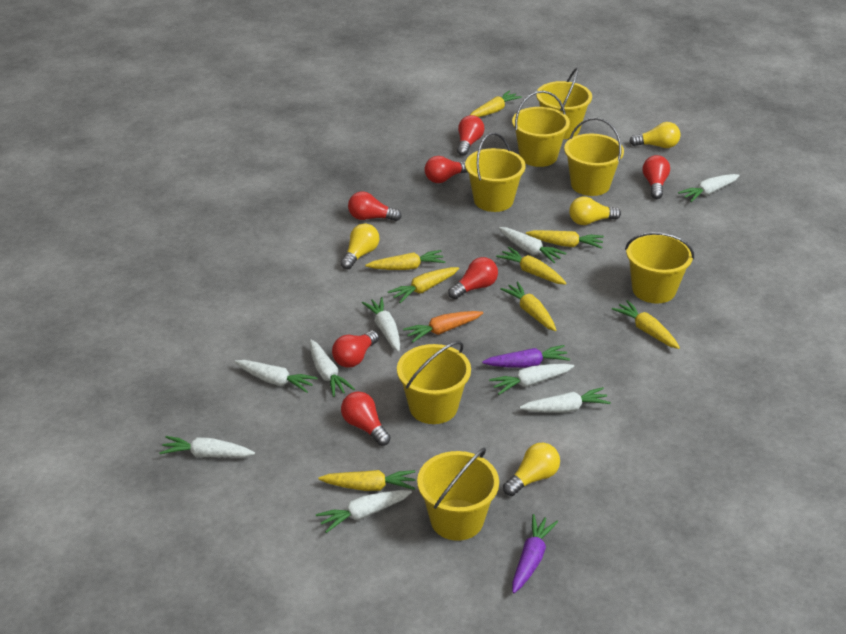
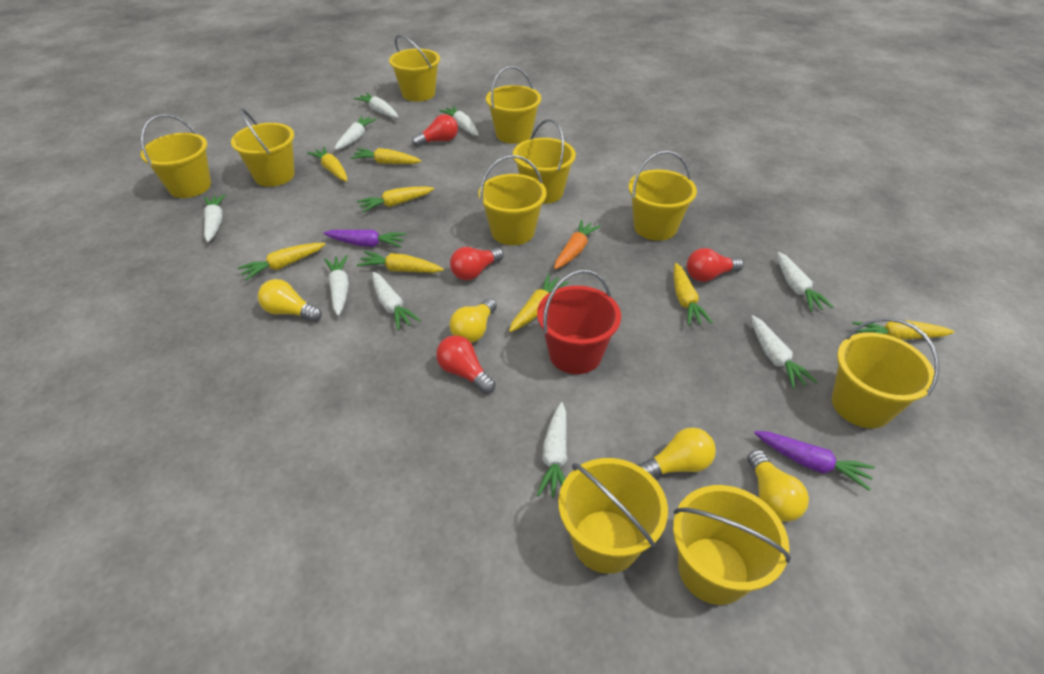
red bucket: 0 -> 1
red light bulb: 7 -> 4
yellow bucket: 7 -> 10

